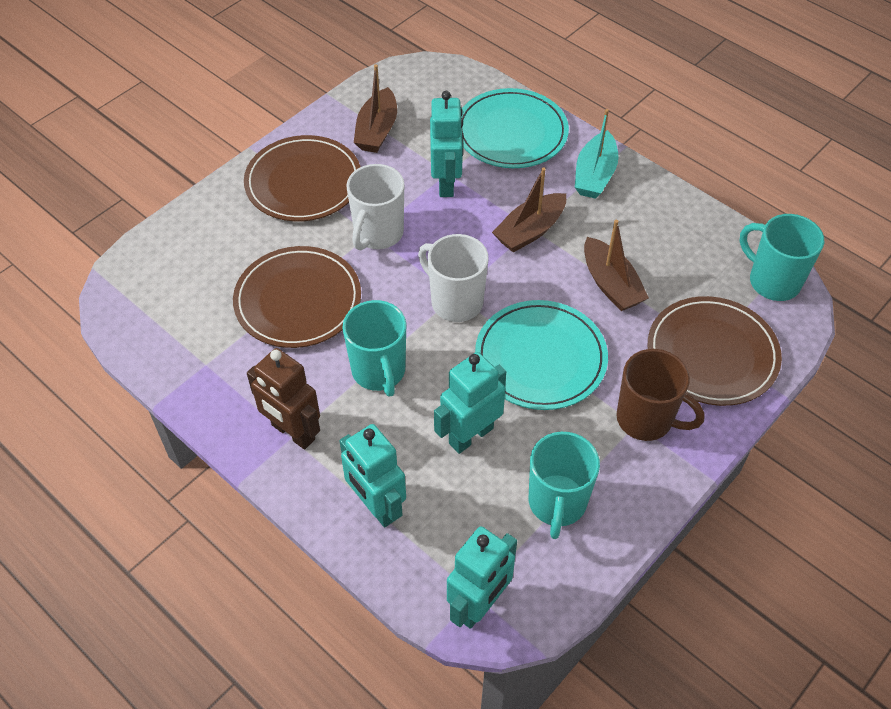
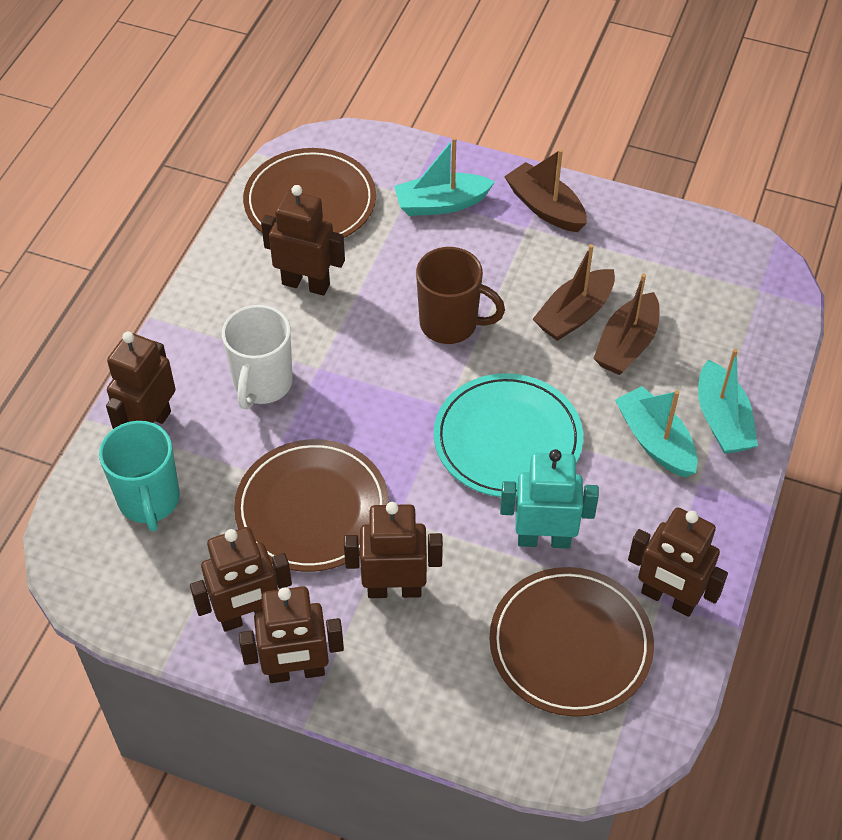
brown robot: 1 -> 6
turquoise boat: 1 -> 3
turquoise mug: 3 -> 1
turquoise plate: 2 -> 1
turquoise robot: 4 -> 1
white mug: 2 -> 1

